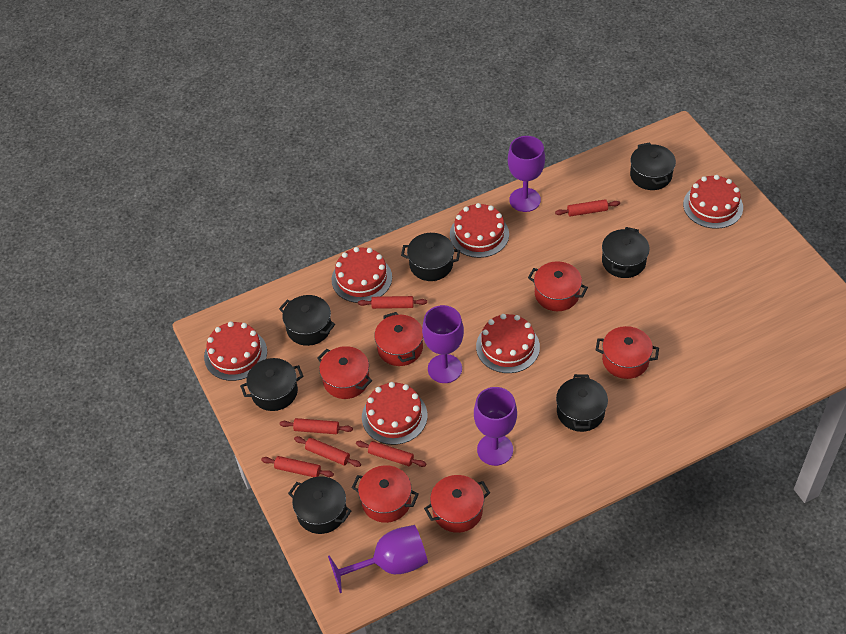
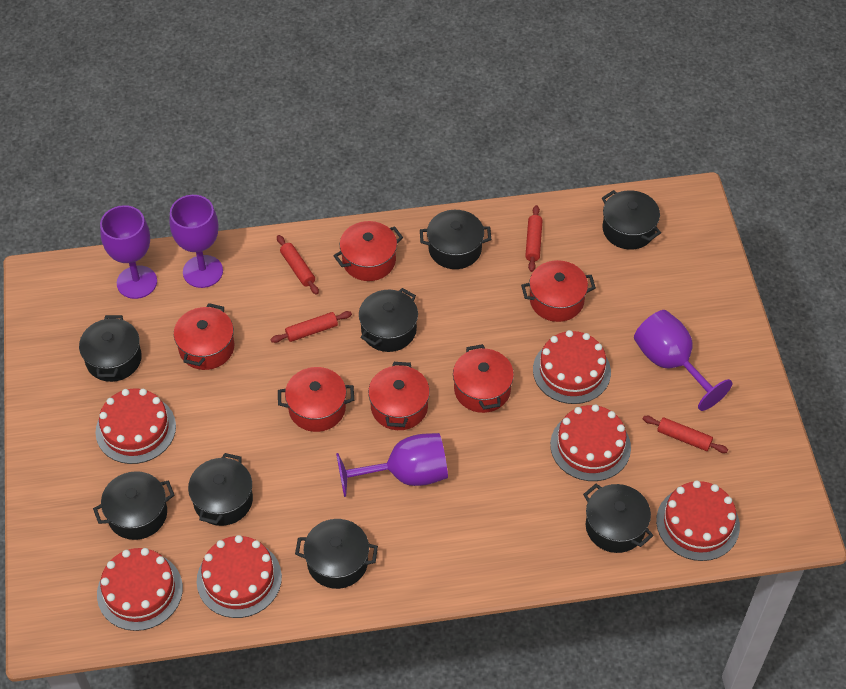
black pot: 7 -> 8
red rolling pin: 6 -> 4

